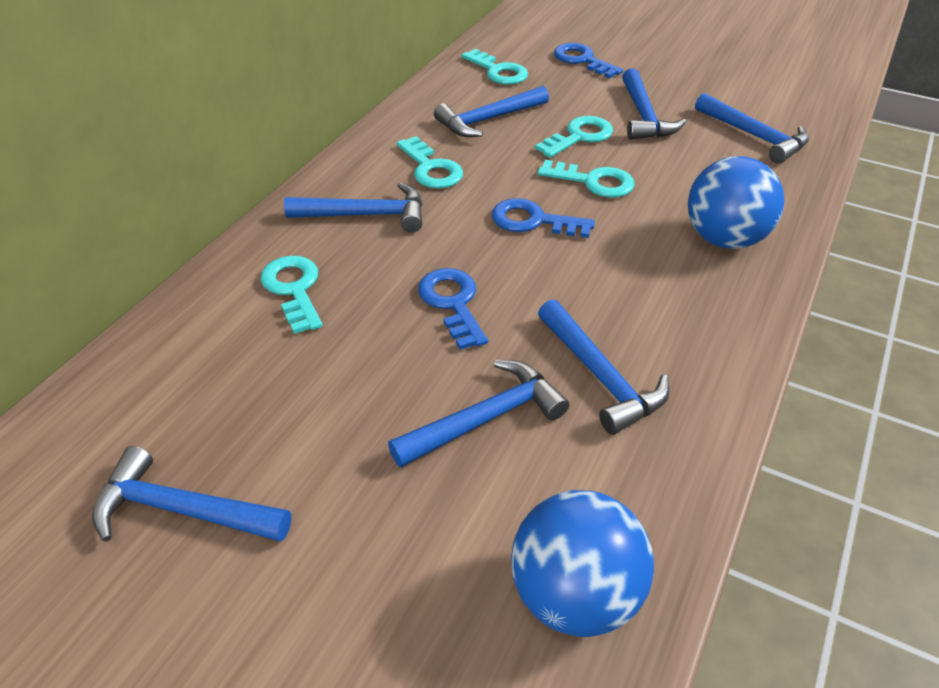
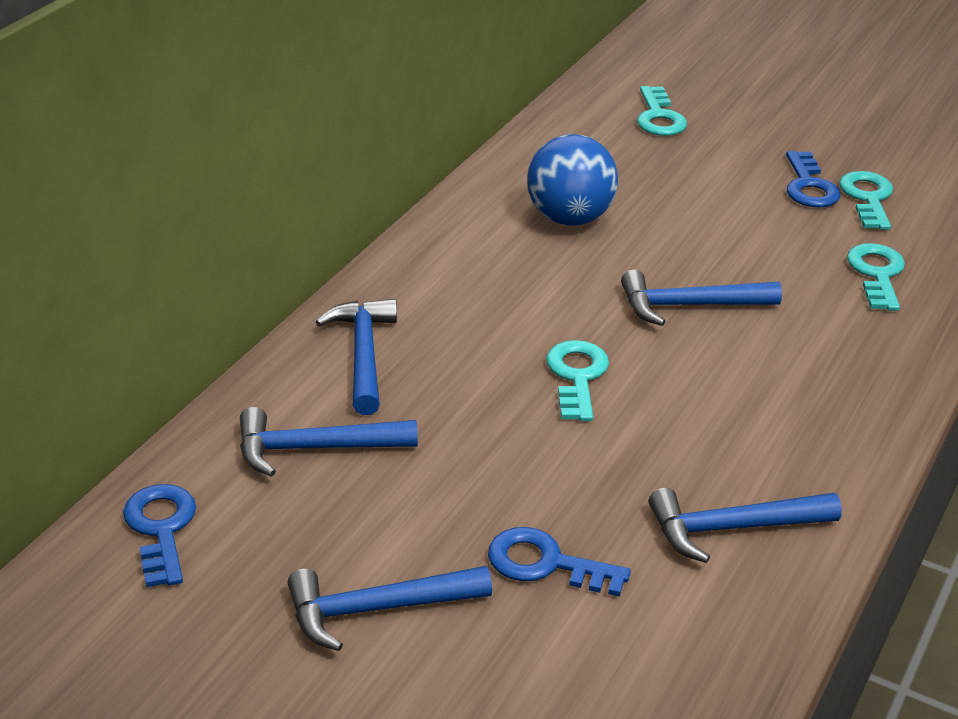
blue ball: 2 -> 1
blue hammer: 7 -> 5
turquoise key: 5 -> 4

